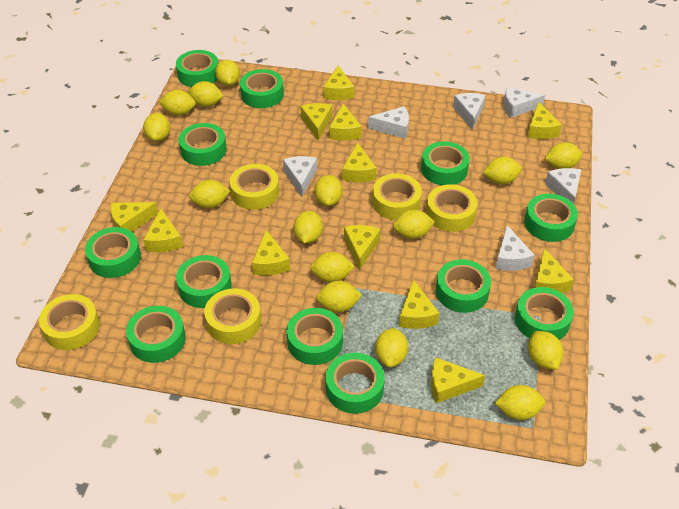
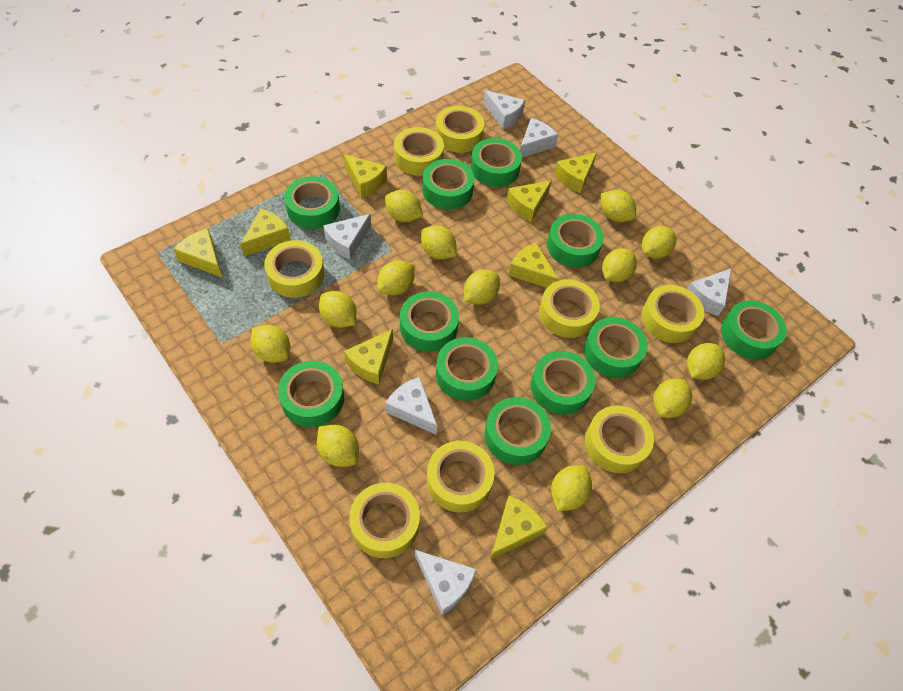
green tape: 12 -> 11
yellow cheese: 12 -> 8
yellow lemon: 15 -> 13
yellow tape: 5 -> 8

